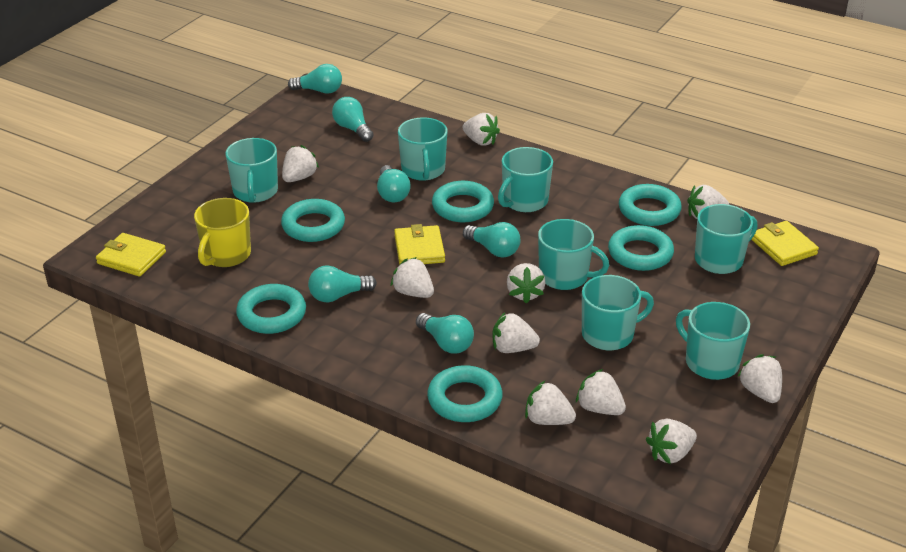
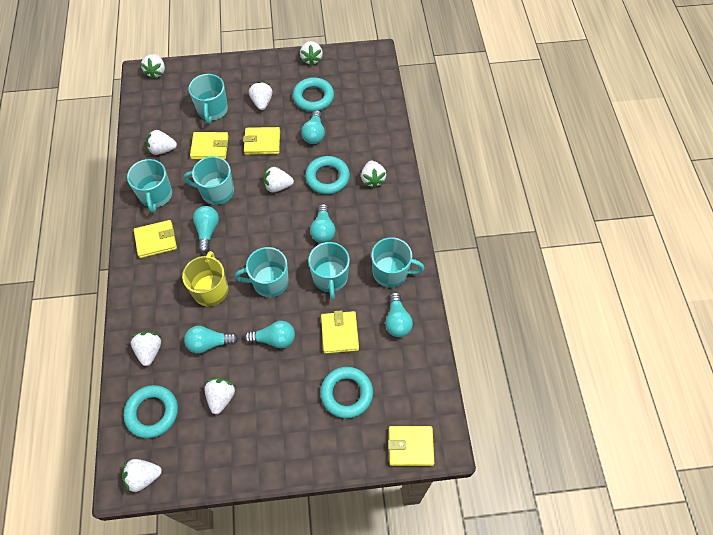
turquoise mug: 7 -> 6
turquoise ring: 6 -> 4
white strawberry: 10 -> 9
yellow wallet: 3 -> 5

